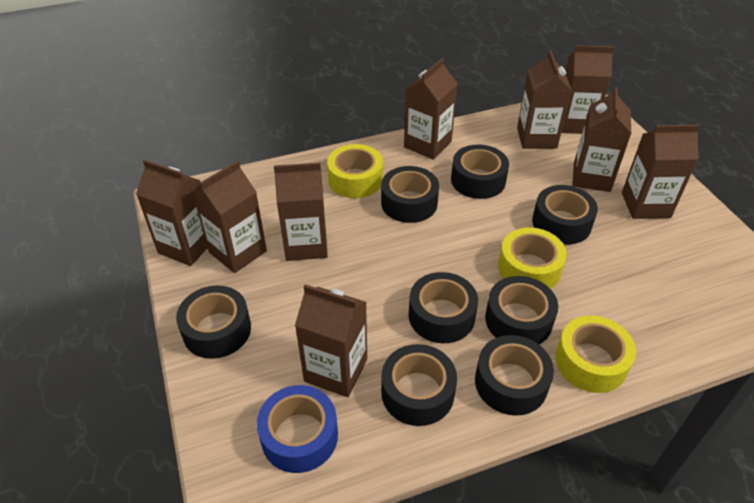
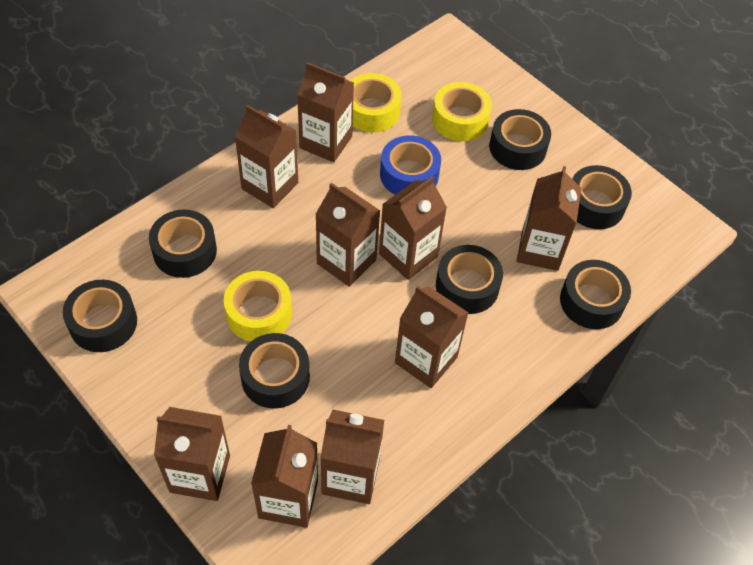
black tape: 8 -> 7

